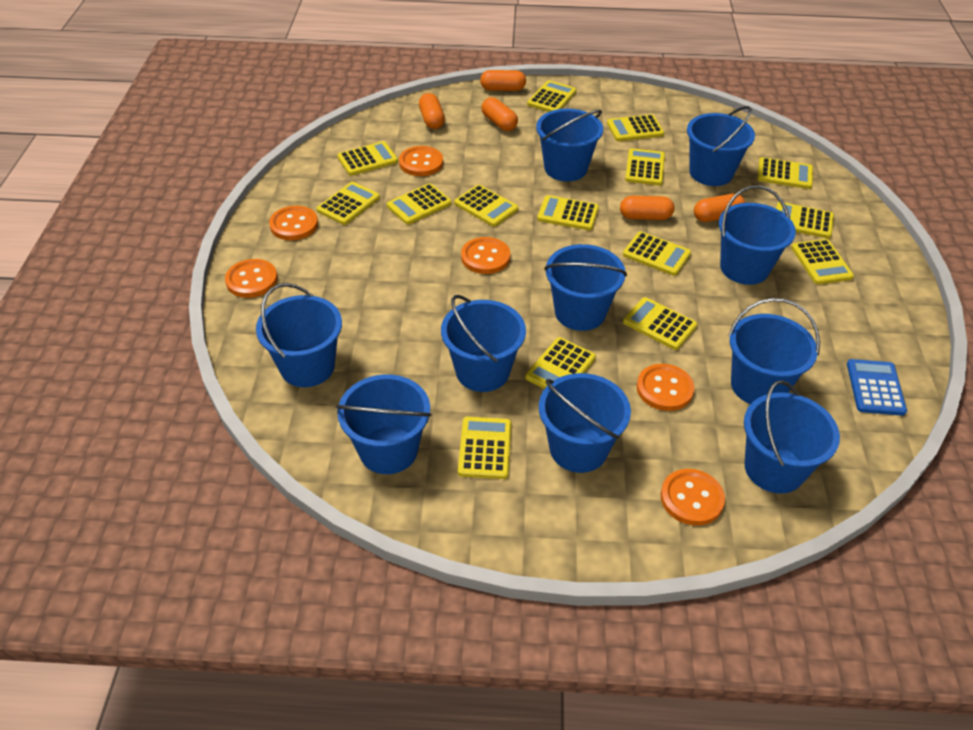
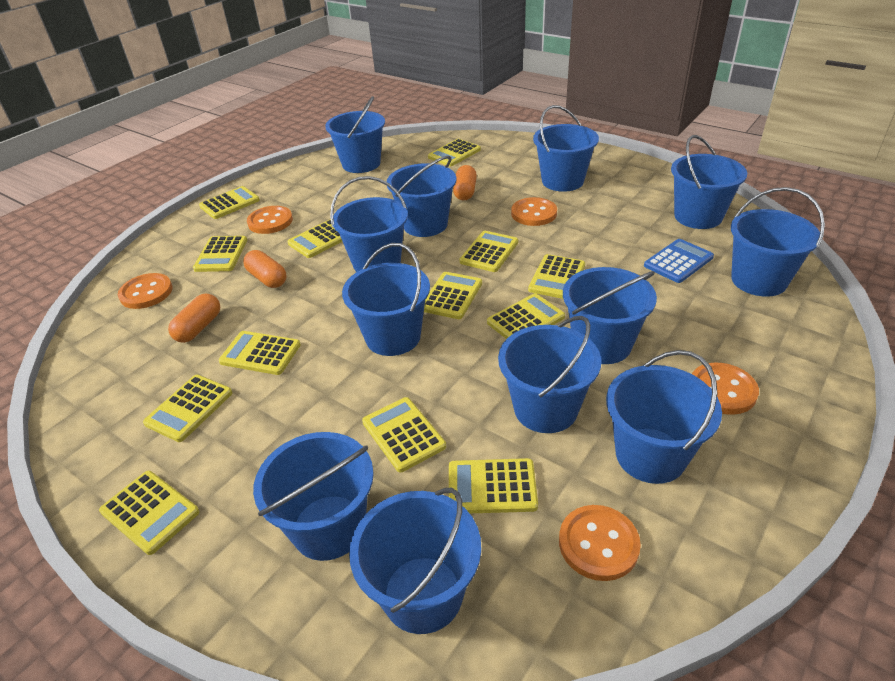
blue bucket: 10 -> 12
orange button: 6 -> 5
orange capsule: 5 -> 3
yellow calculator: 15 -> 13

